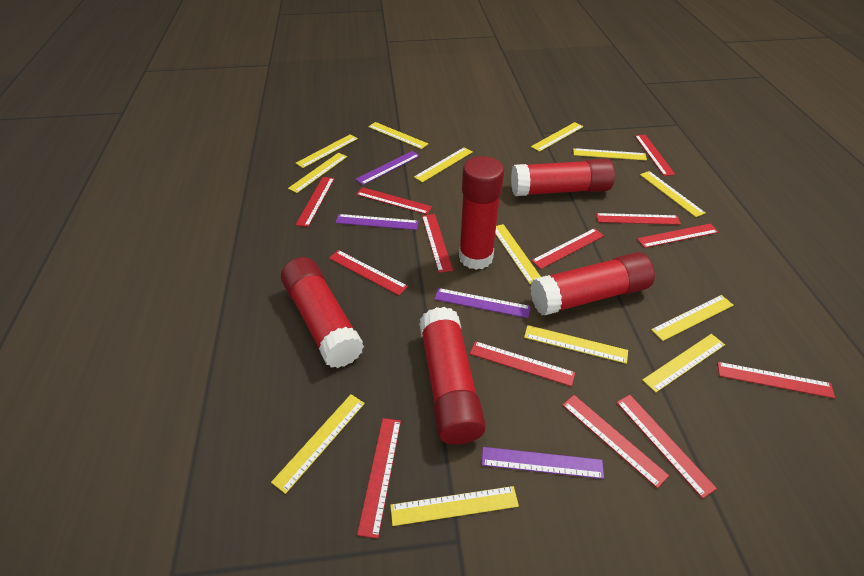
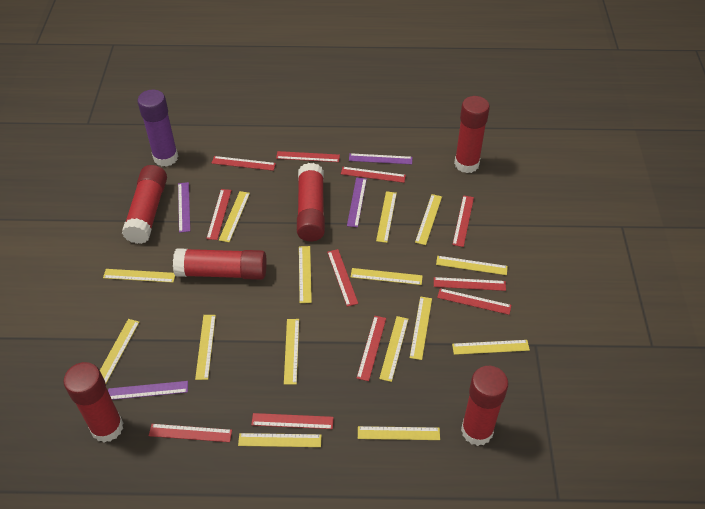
purple glue stick: 0 -> 1
red glue stick: 5 -> 6
red ruler: 13 -> 11
yellow ruler: 13 -> 15

